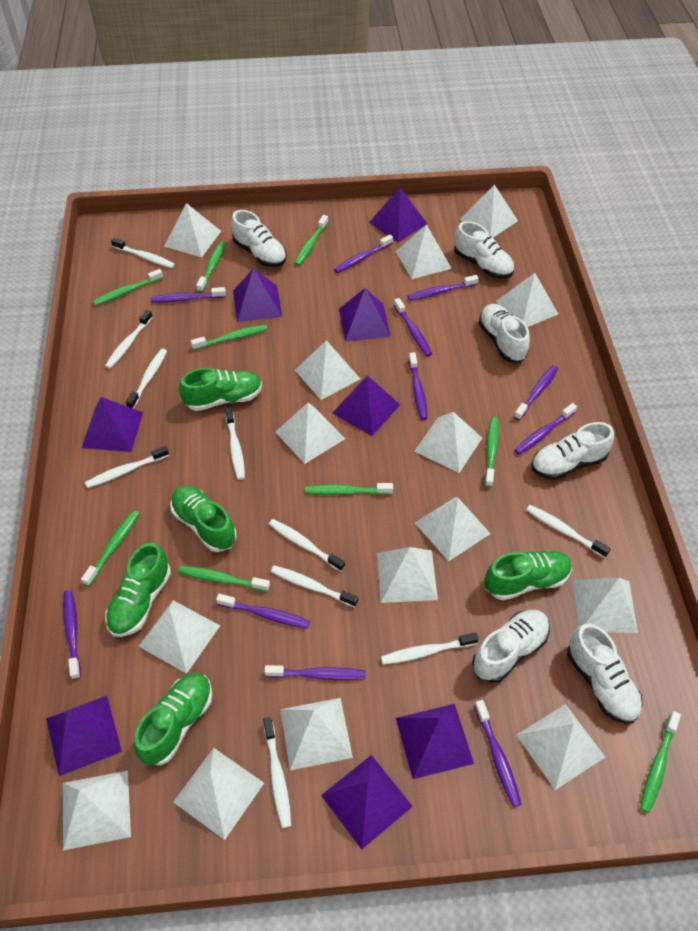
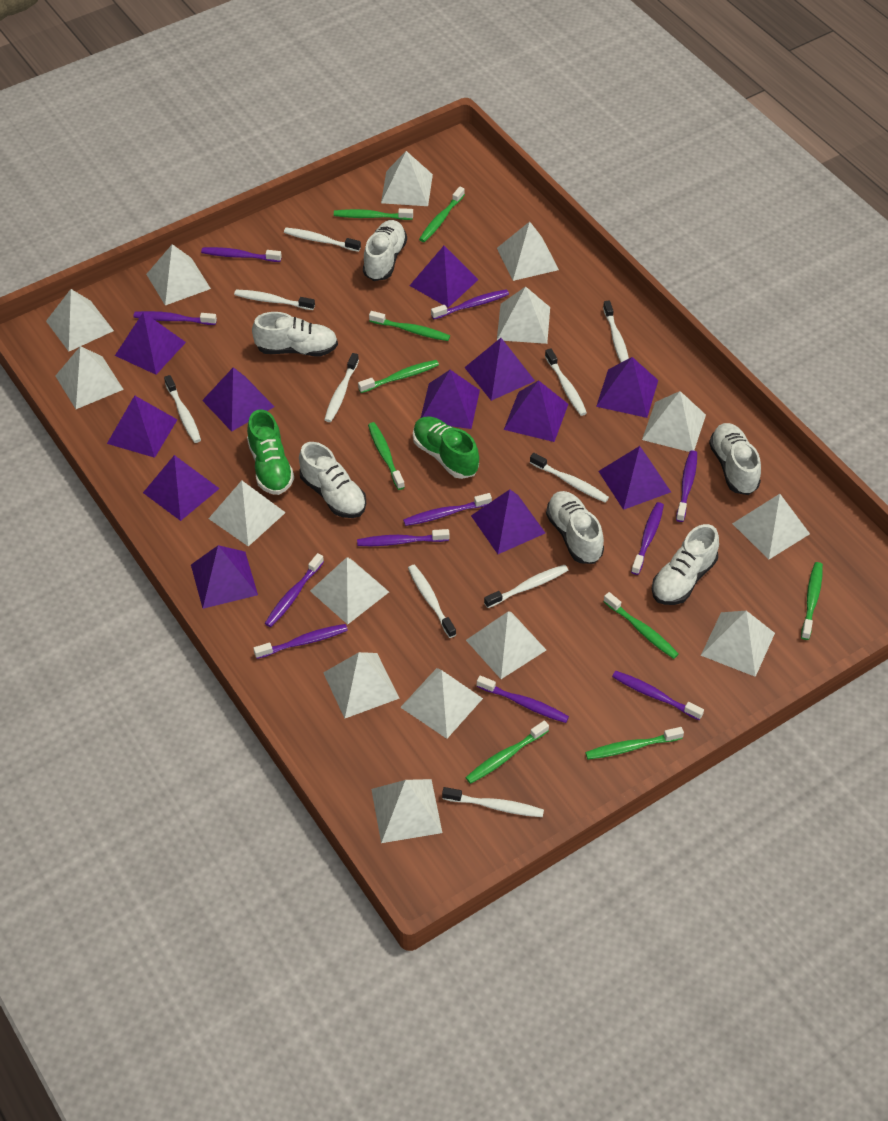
green shoe: 5 -> 2
purple pyramid: 8 -> 12

